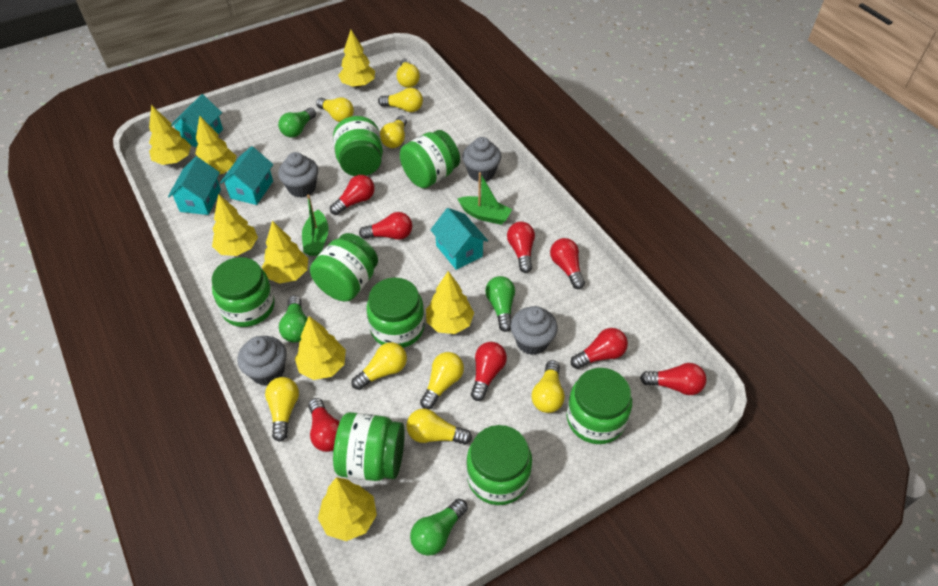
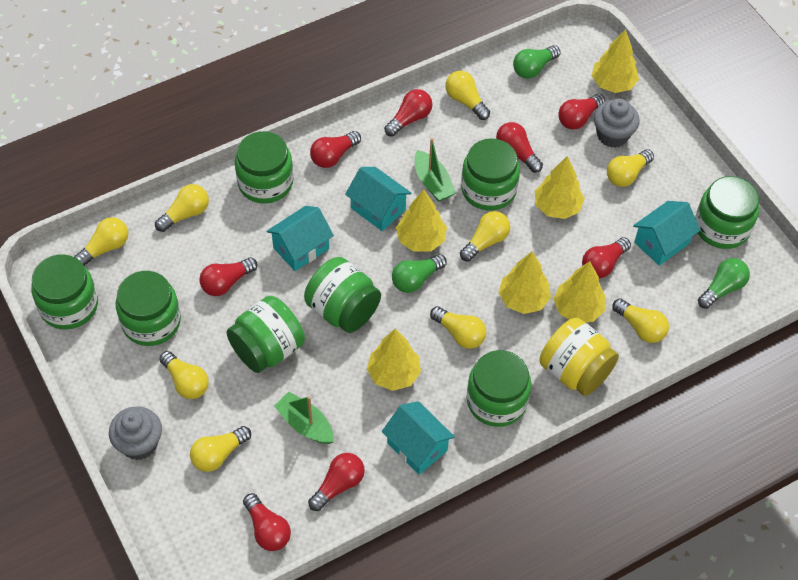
green light bulb: 4 -> 3
grey cupcake: 4 -> 2
yellow jar: 0 -> 1
yellow tree: 8 -> 6

